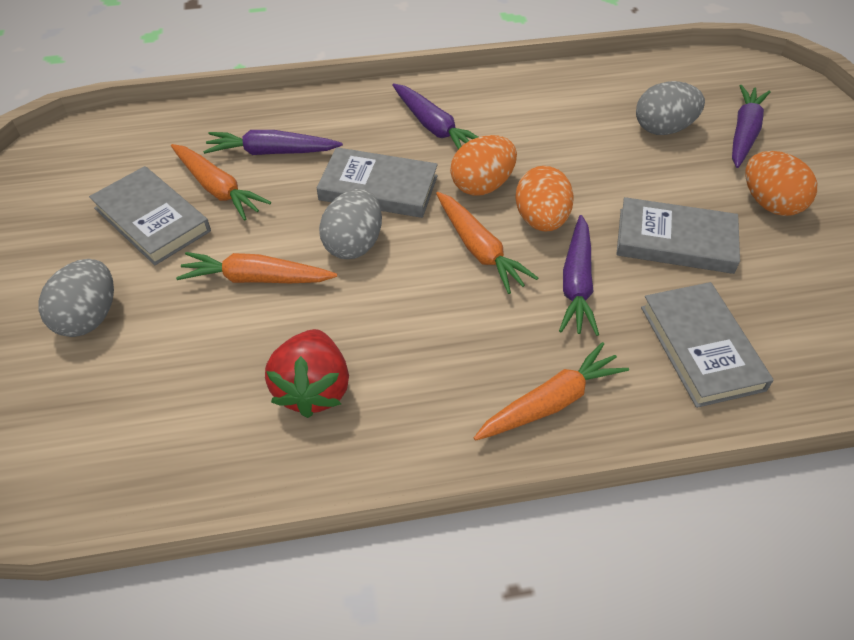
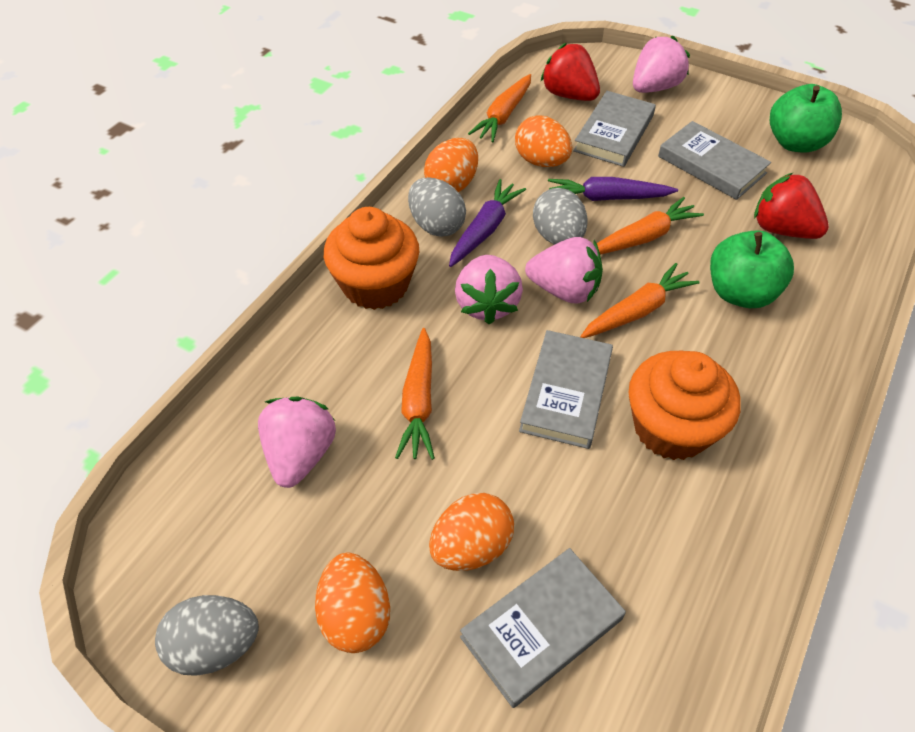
green apple: 0 -> 2
orange cupcake: 0 -> 2
orange egg: 3 -> 4
pink strawberry: 0 -> 4
purple carrot: 4 -> 2
red strawberry: 1 -> 2

